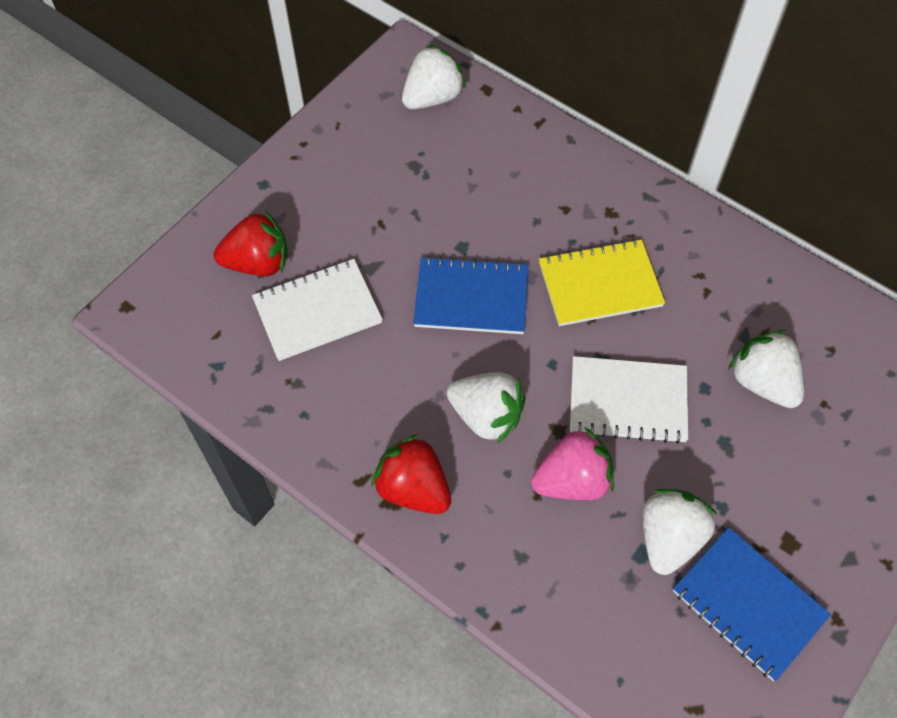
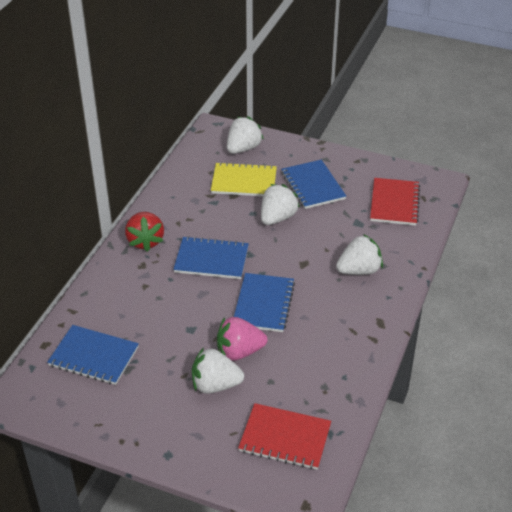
blue notebook: 2 -> 4
red notebook: 0 -> 2
red strawberry: 2 -> 1
white notebook: 2 -> 0

